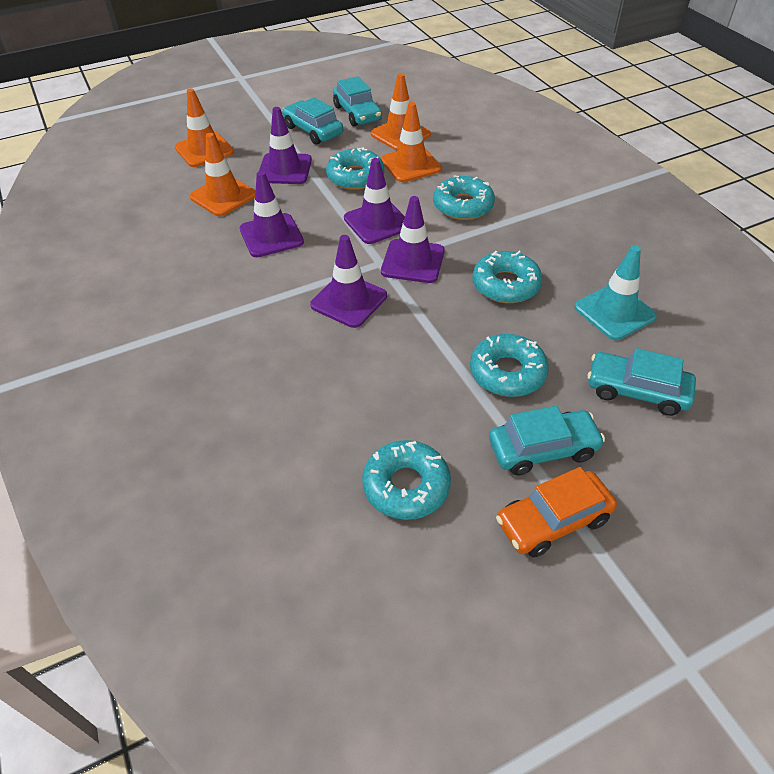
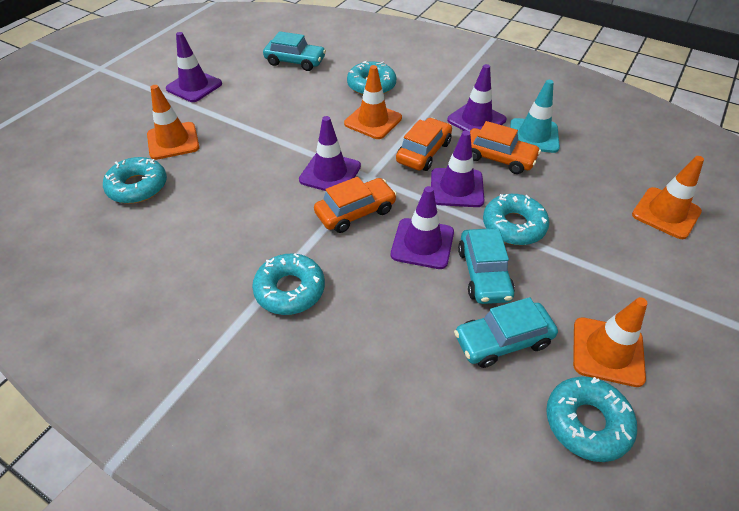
orange car: 1 -> 3
turquoise car: 4 -> 3

